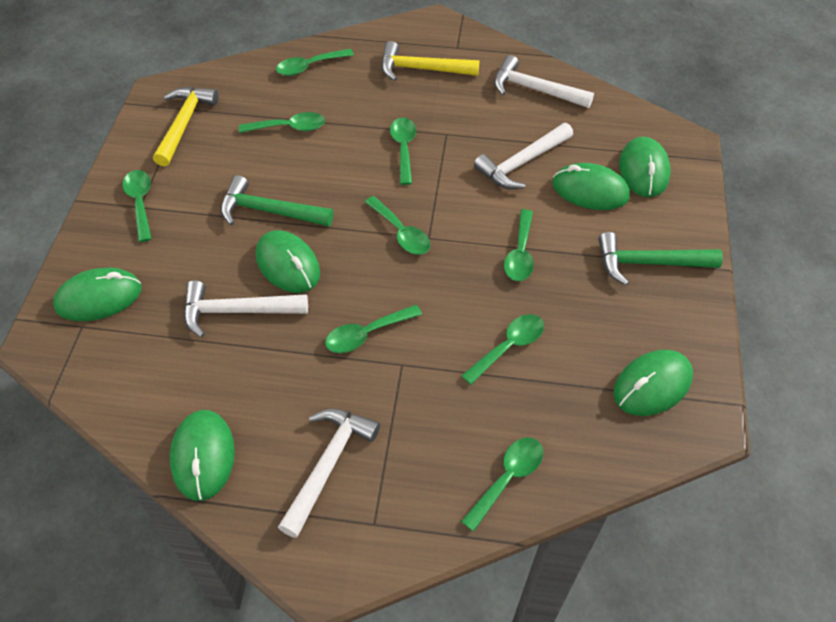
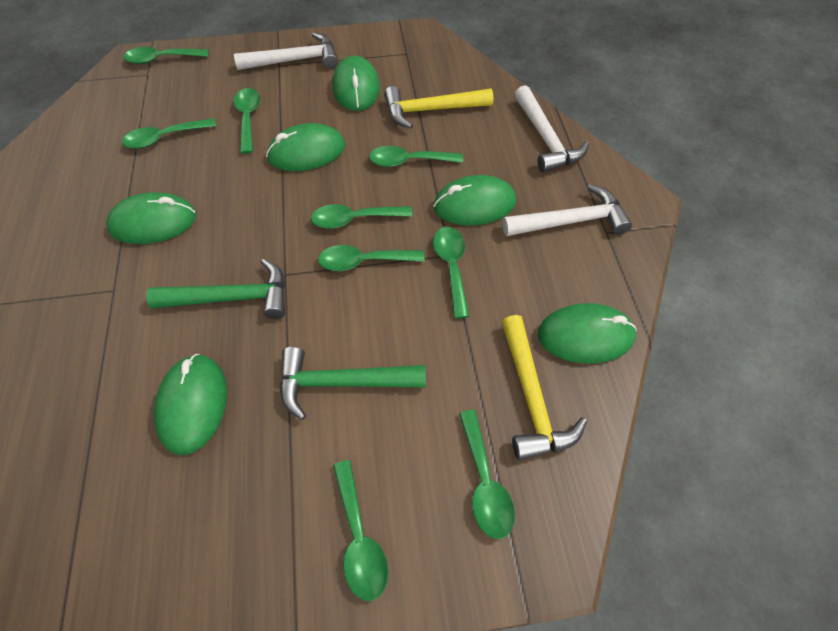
white hammer: 4 -> 3

